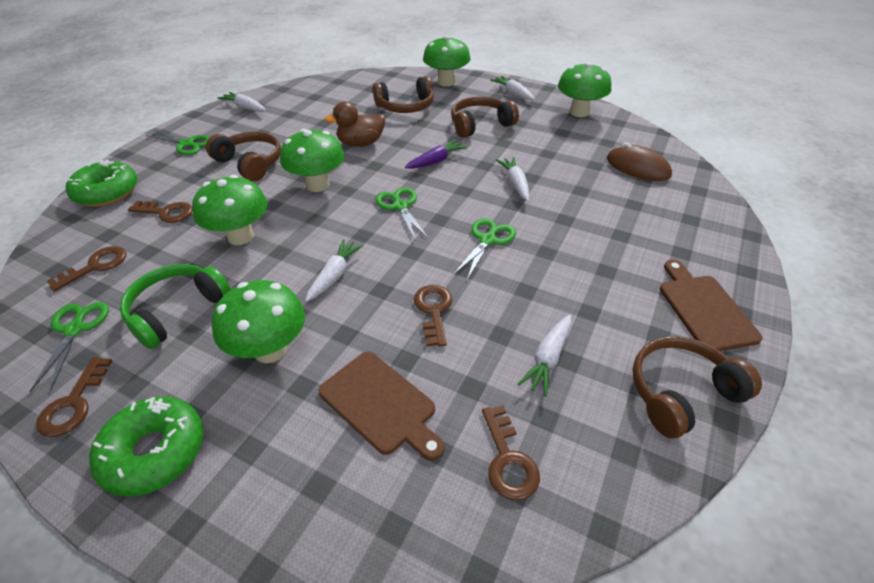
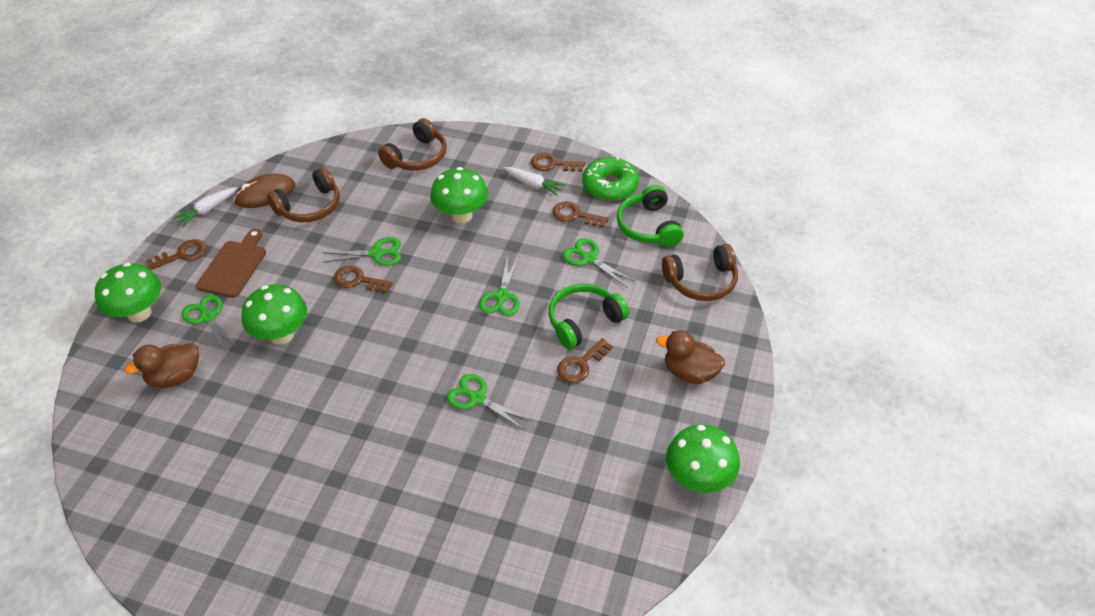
brown cutting board: 2 -> 1
brown duck: 1 -> 2
brown headphones: 4 -> 3
green donut: 2 -> 1
green headphones: 1 -> 2
green mushroom: 5 -> 4
green scissors: 4 -> 5
purple carrot: 1 -> 0
white carrot: 5 -> 2

